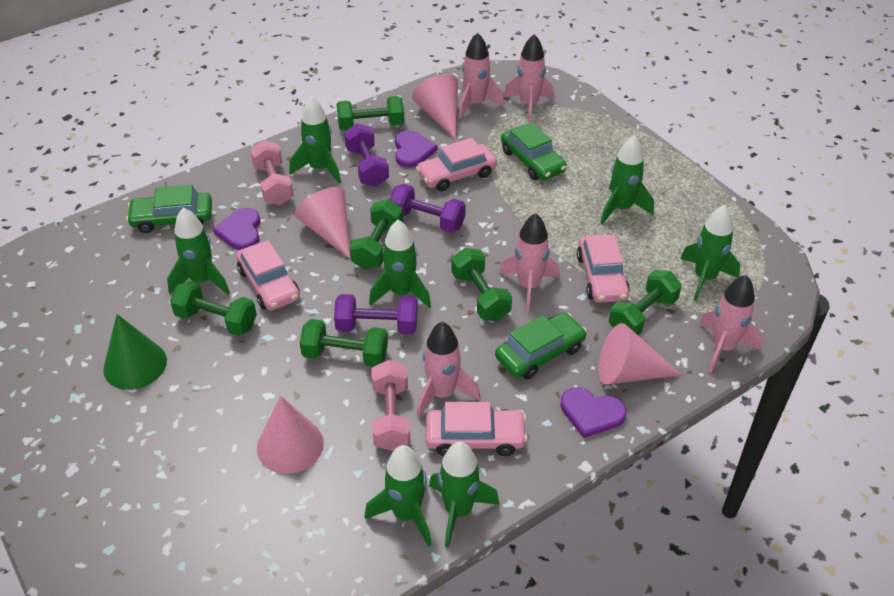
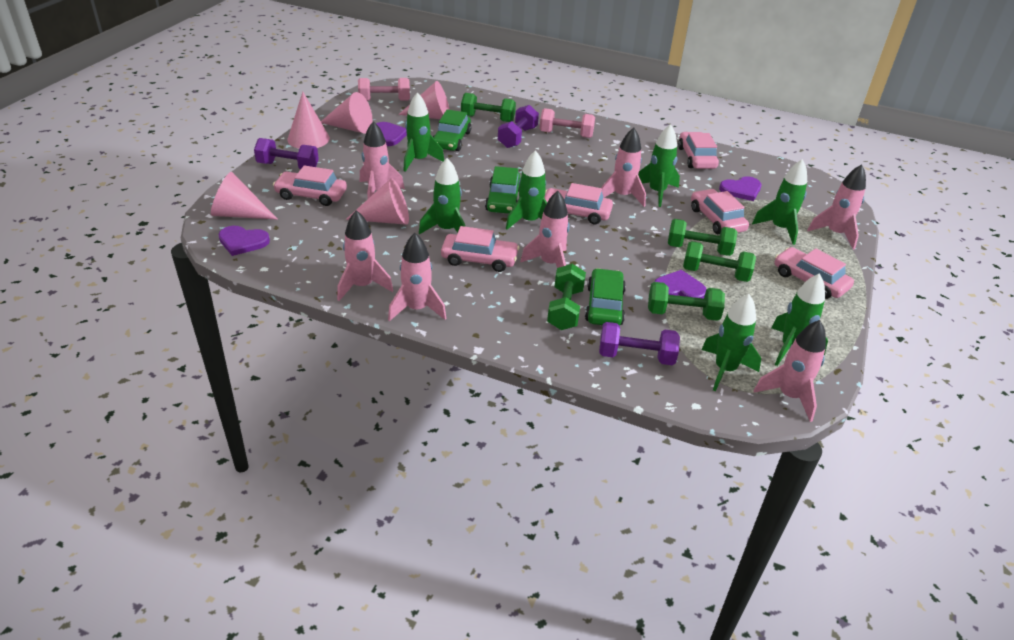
green cone: 1 -> 0
green dumbbell: 6 -> 5
pink car: 4 -> 6
pink cone: 4 -> 5
pink rocket: 5 -> 7
purple heart: 3 -> 4

